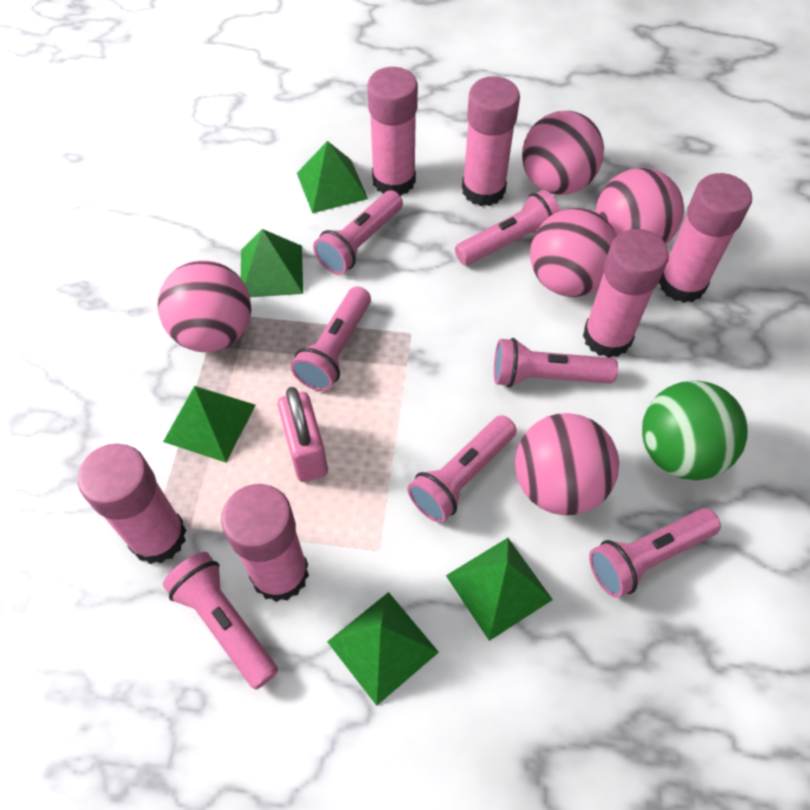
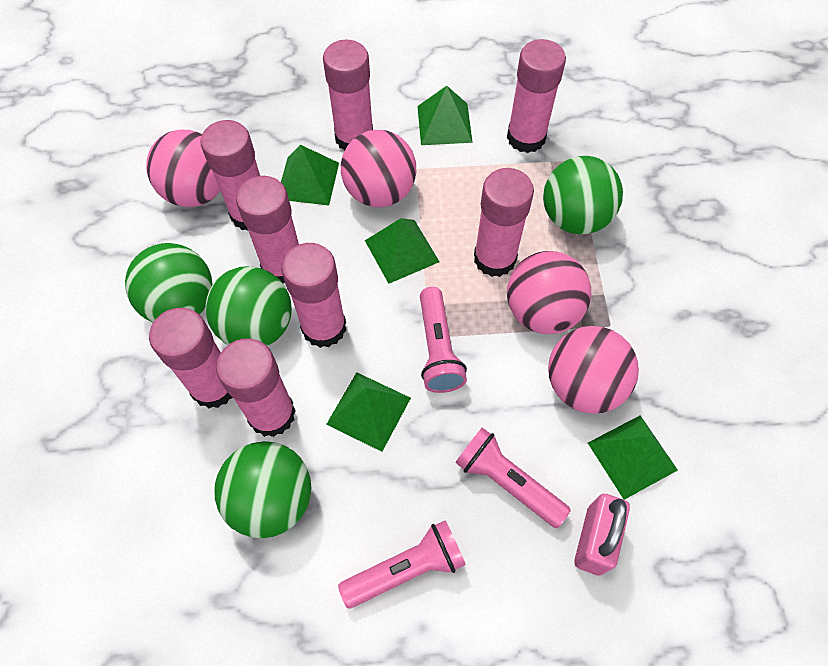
green ball: 1 -> 4
pink ball: 5 -> 4
pink flashlight: 7 -> 3
pink glue stick: 6 -> 8

